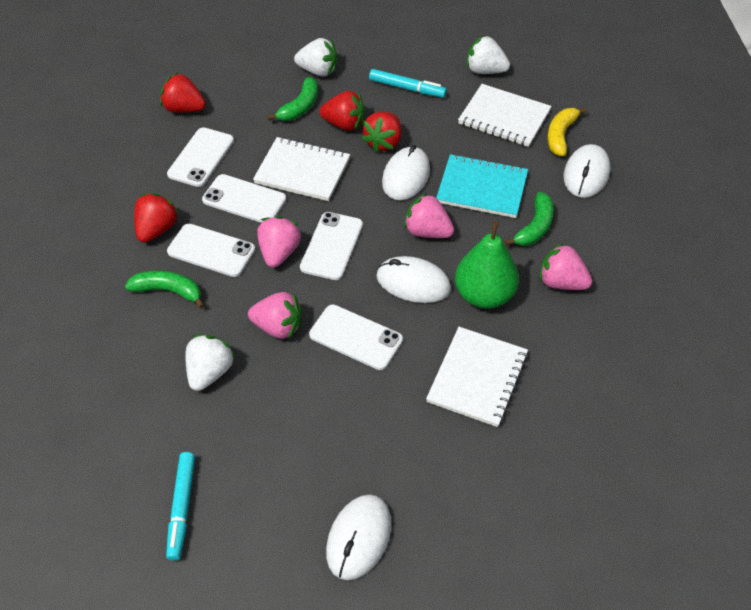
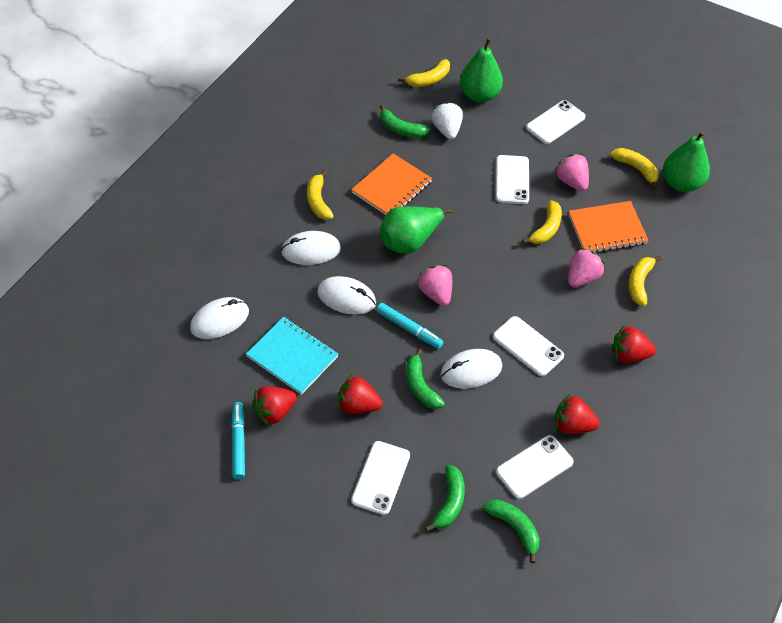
green banana: 3 -> 4
green pear: 1 -> 3
orange notebook: 0 -> 2
pink strawberry: 4 -> 3
white notebook: 3 -> 0
white strawberry: 3 -> 1
yellow banana: 1 -> 5

